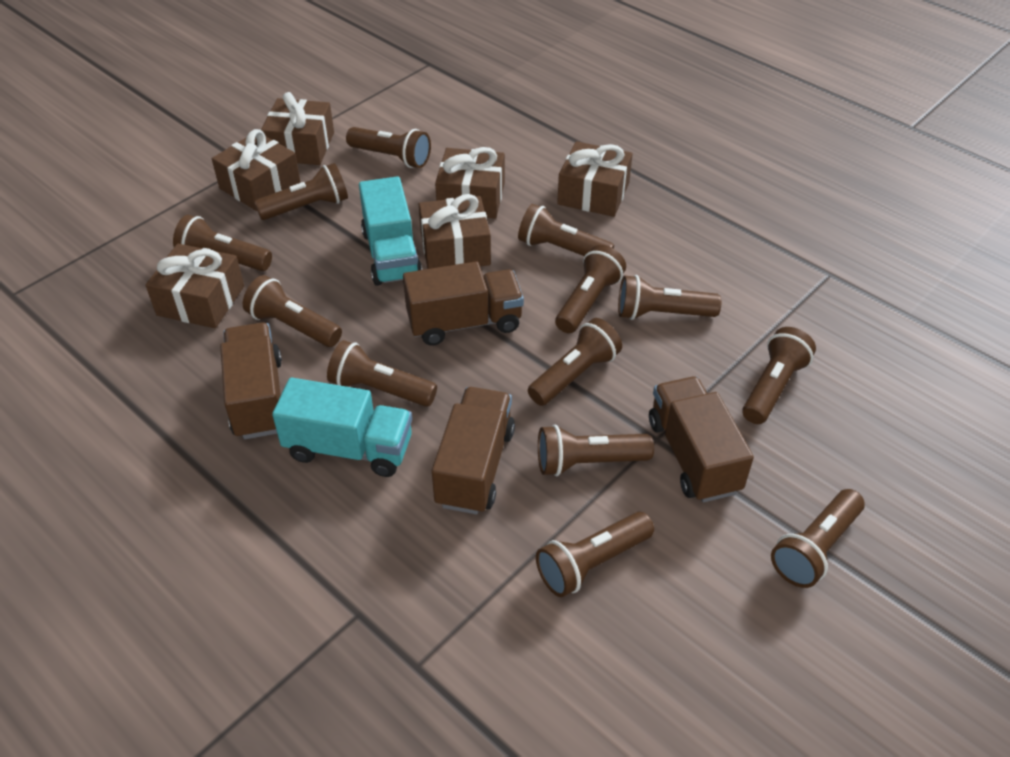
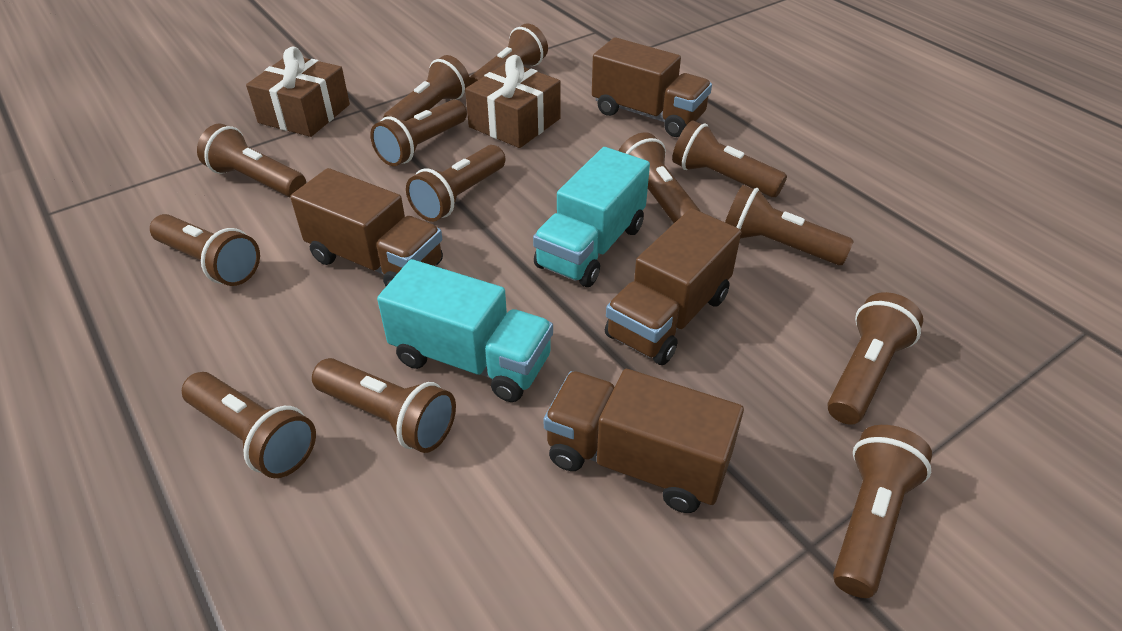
brown gift: 6 -> 2

